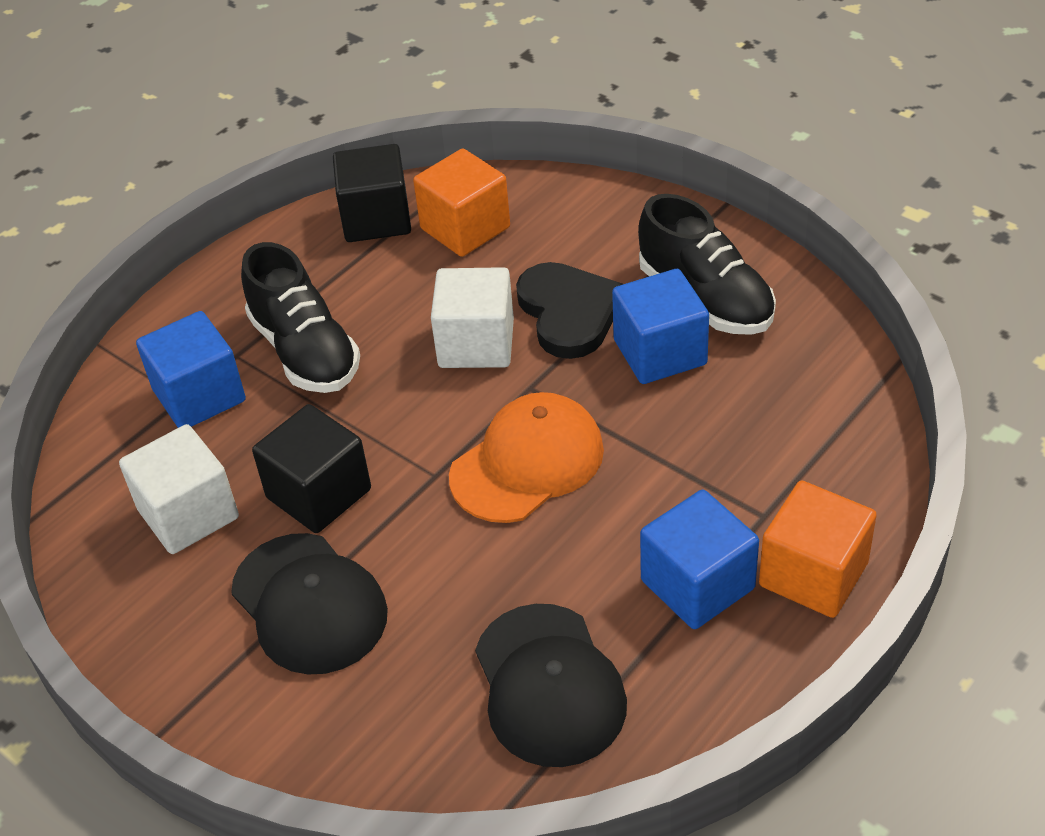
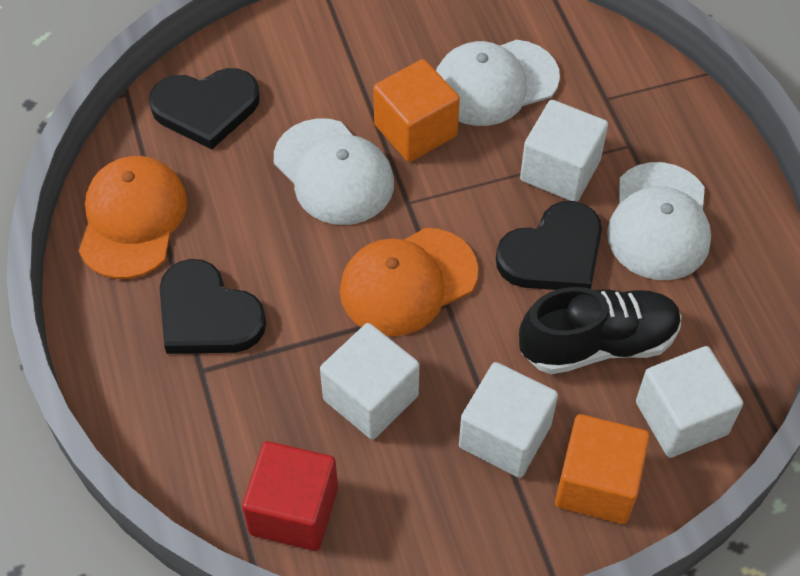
black cap: 2 -> 0
black cube: 2 -> 0
black heart: 1 -> 3
black shoe: 2 -> 1
blue cube: 3 -> 0
orange cap: 1 -> 2
red cube: 0 -> 1
white cap: 0 -> 3
white cube: 2 -> 4

